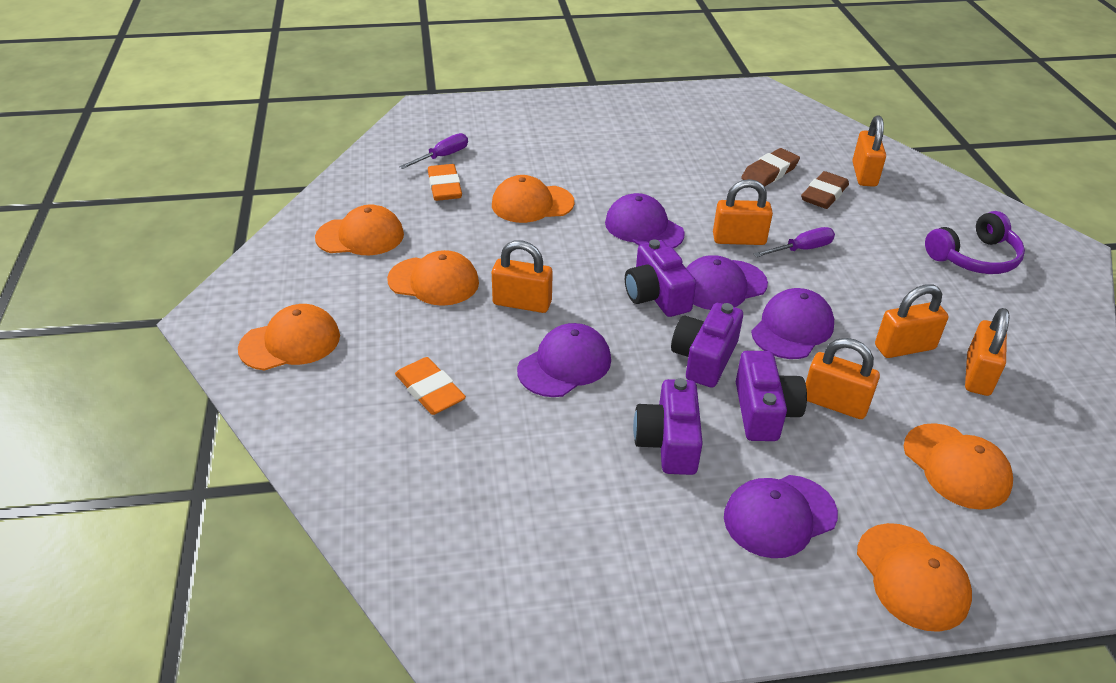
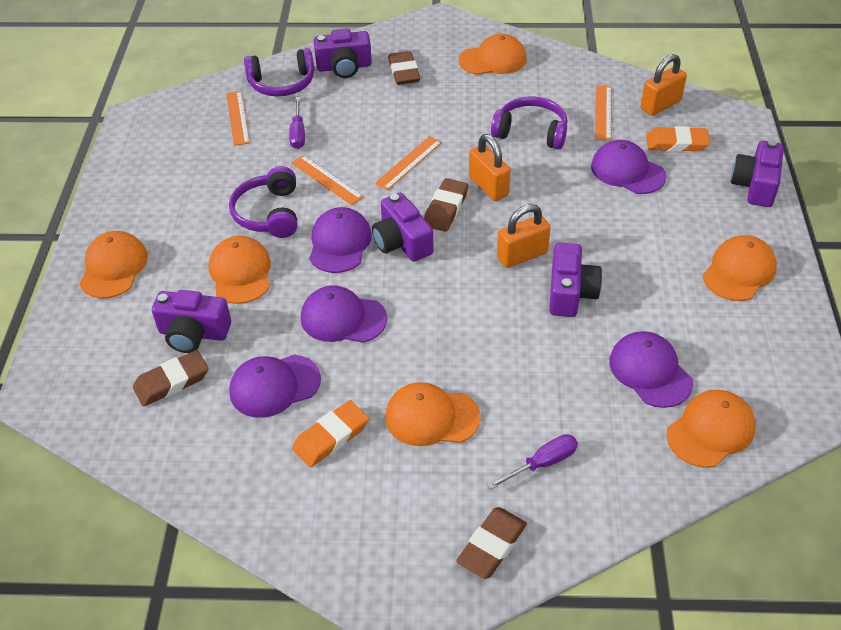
brown eraser: 2 -> 4
orange padlock: 6 -> 3
orange ruler: 0 -> 4
purple camera: 4 -> 5
purple headphones: 1 -> 3

